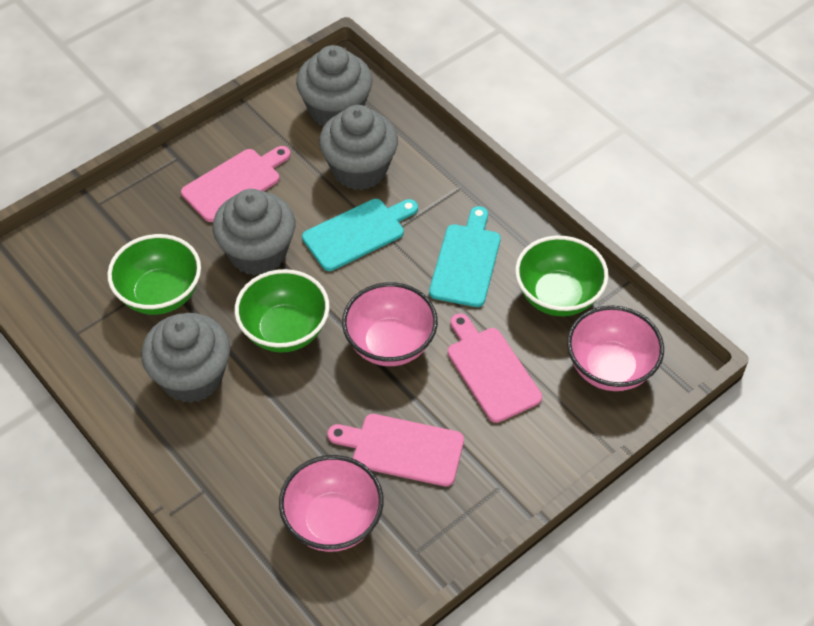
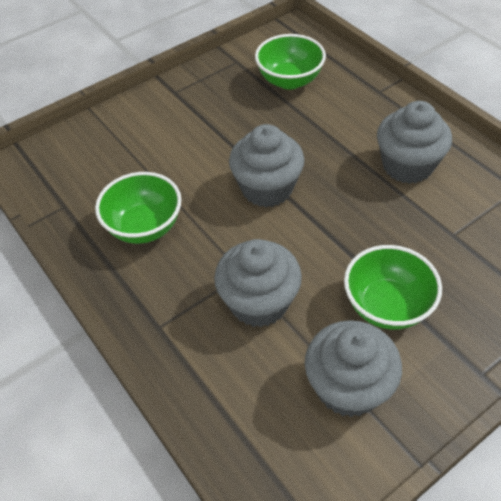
pink bowl: 3 -> 0
pink cutting board: 3 -> 0
turquoise cutting board: 2 -> 0

